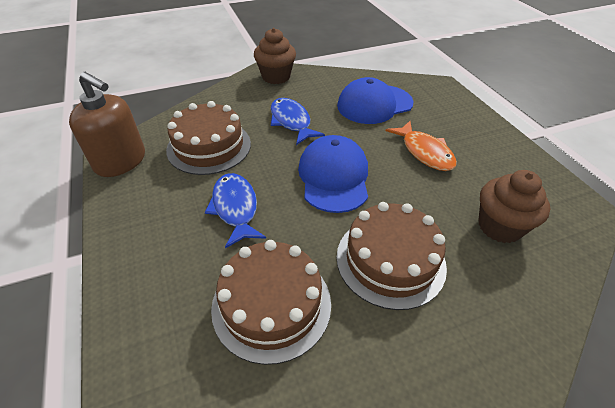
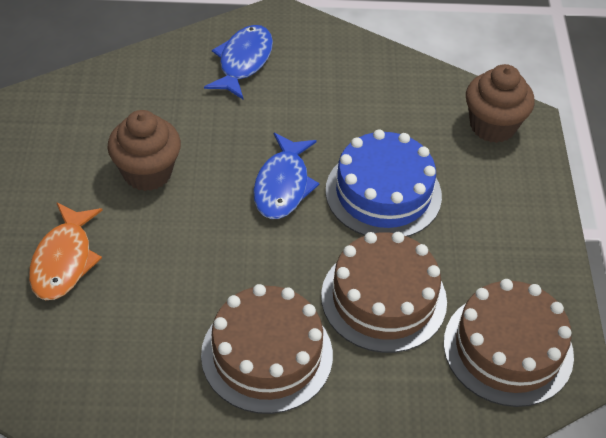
blue cake: 0 -> 1
blue cap: 2 -> 0
brown soap dispenser: 1 -> 0

